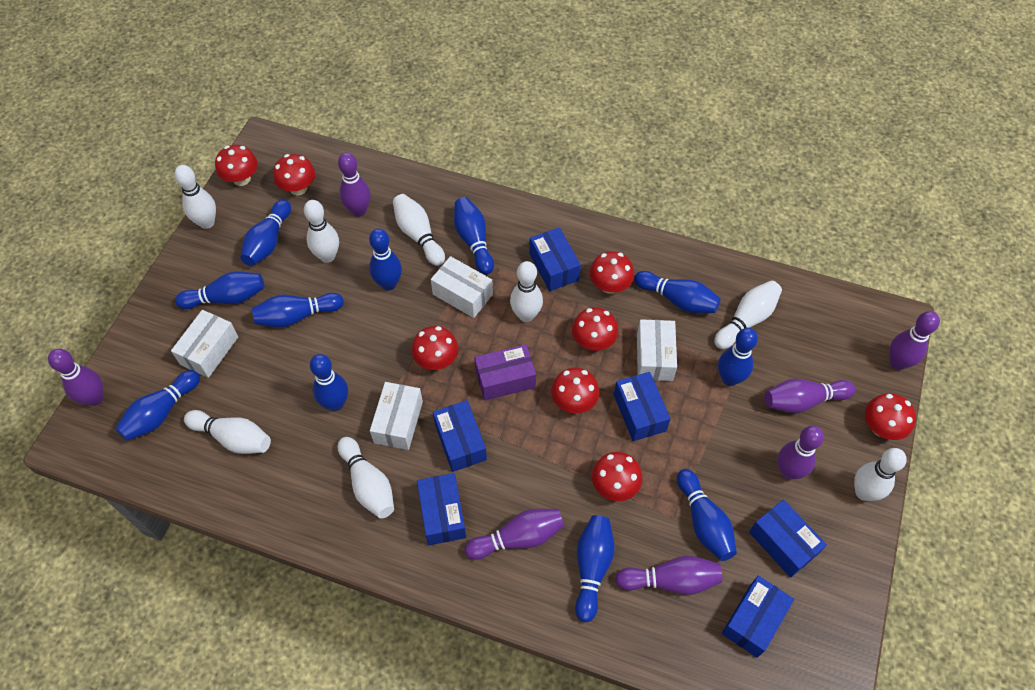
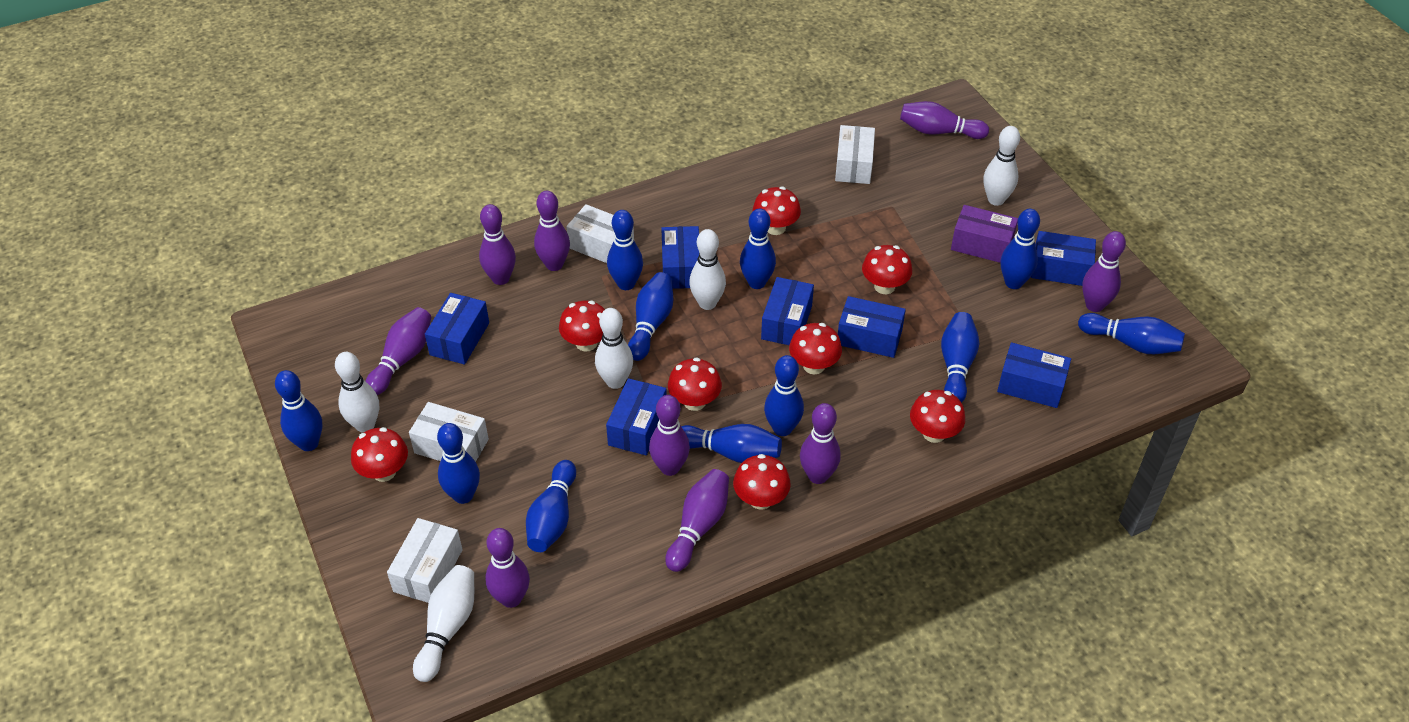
blue box: 6 -> 7
purple bowling pin: 7 -> 9
white bowling pin: 8 -> 5

